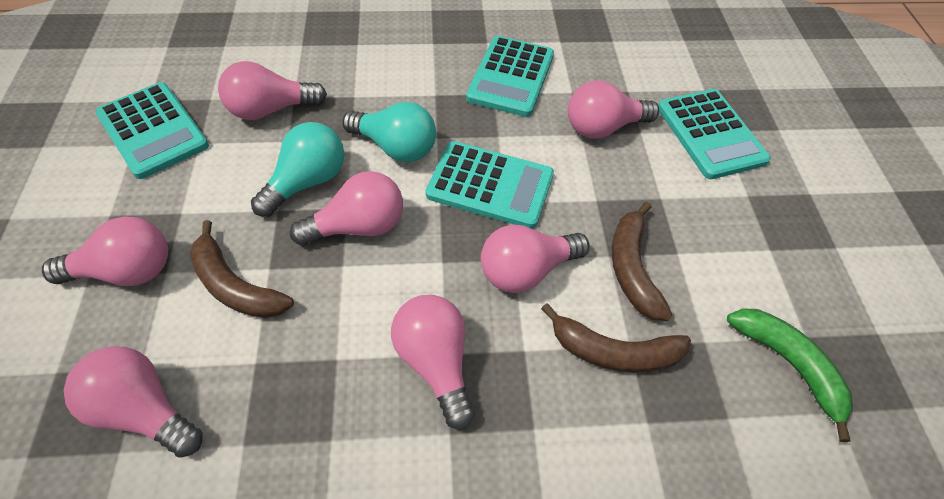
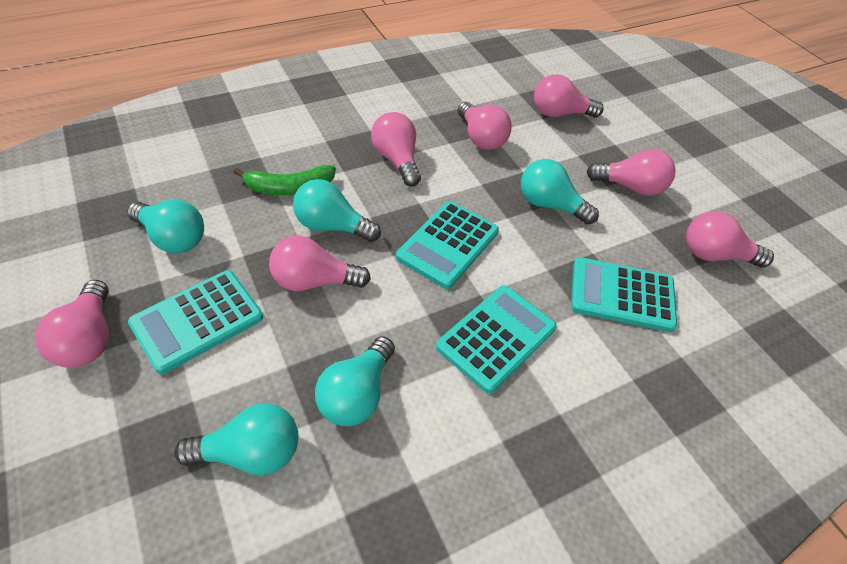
brown banana: 3 -> 0
turquoise light bulb: 2 -> 5

